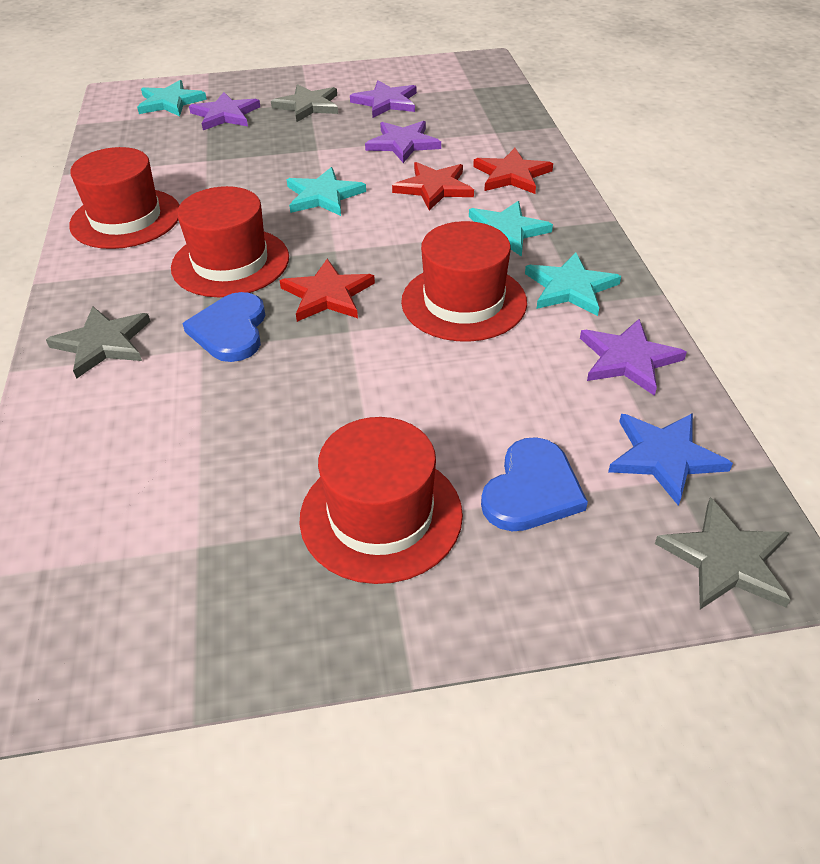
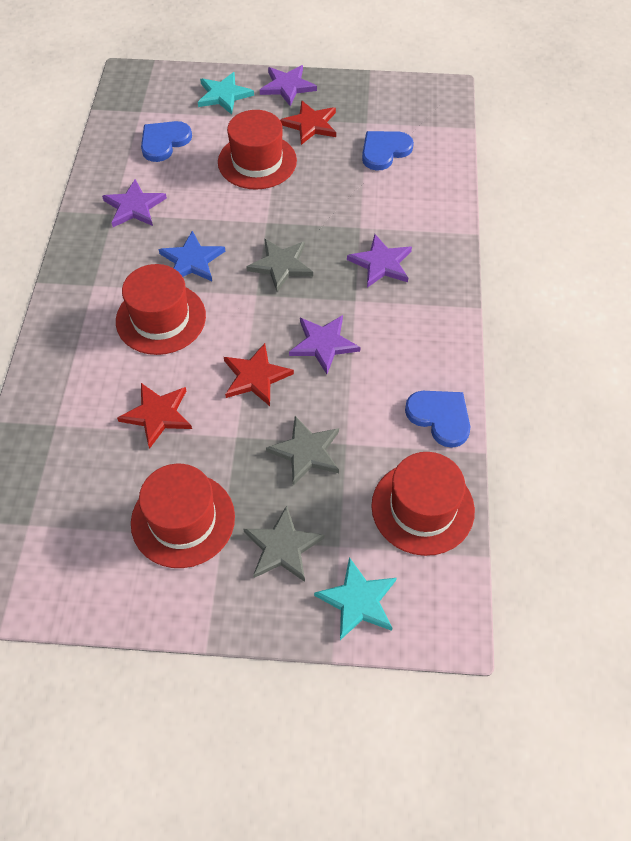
blue heart: 2 -> 3
turquoise star: 4 -> 2

